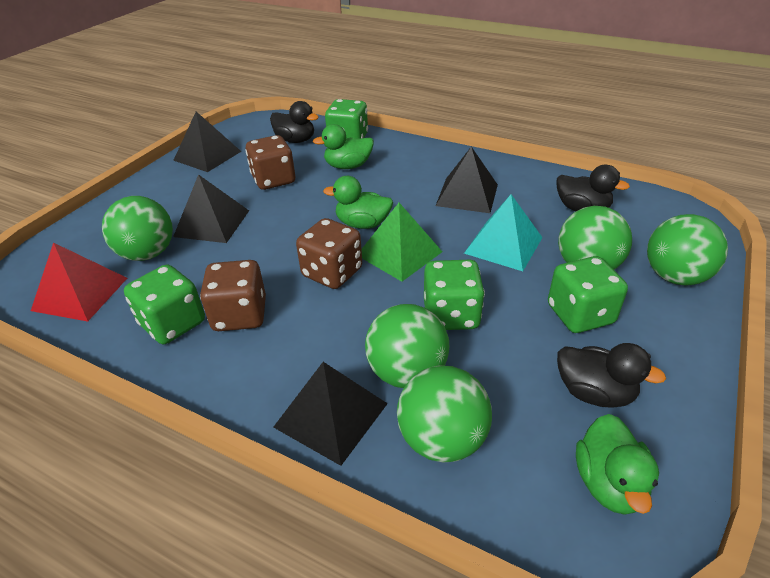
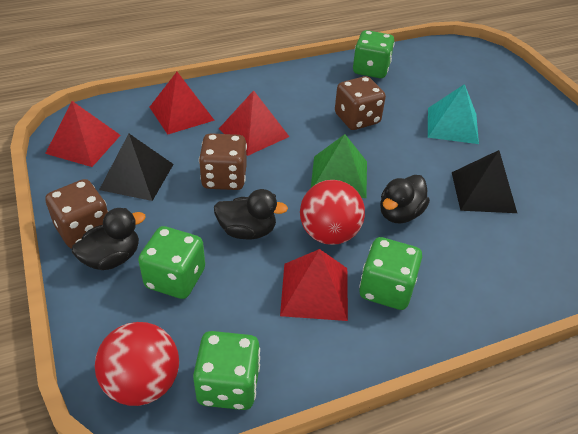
black pyramid: 4 -> 2
green ball: 5 -> 0
green duck: 3 -> 0
red ball: 0 -> 2
red pyramid: 1 -> 4

